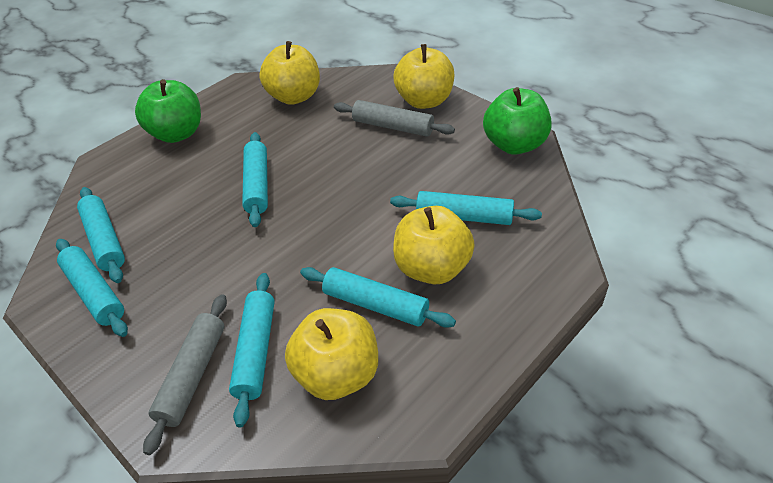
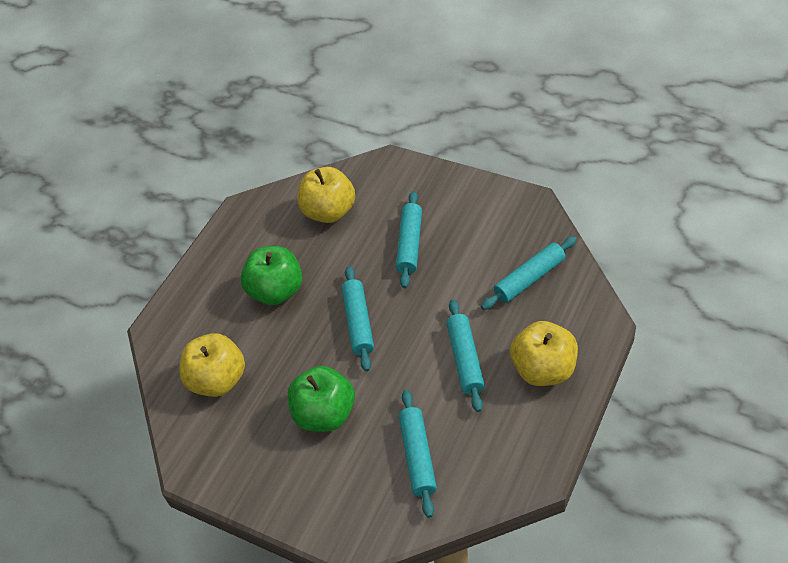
grey rolling pin: 2 -> 0
turquoise rolling pin: 6 -> 5
yellow apple: 4 -> 3

